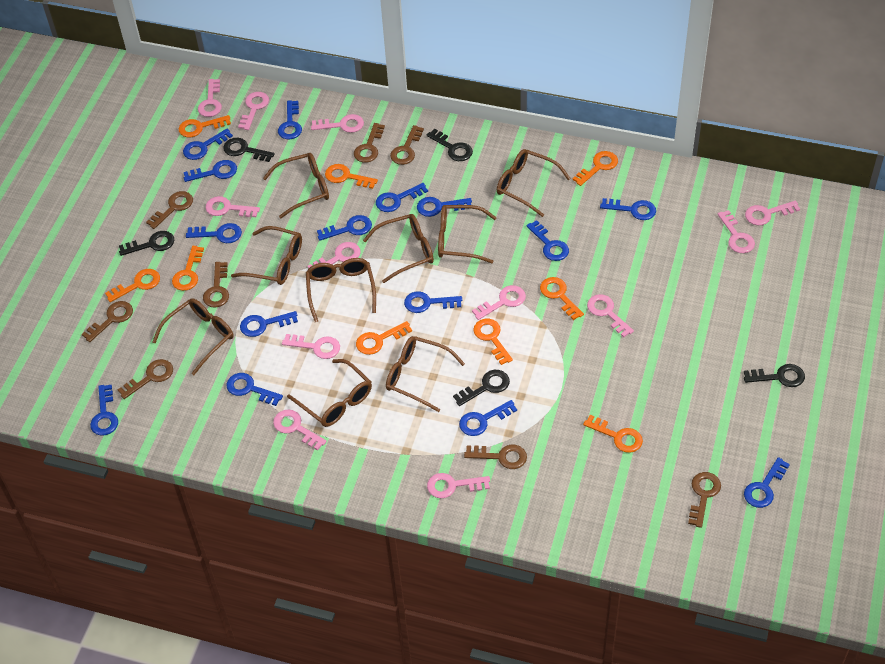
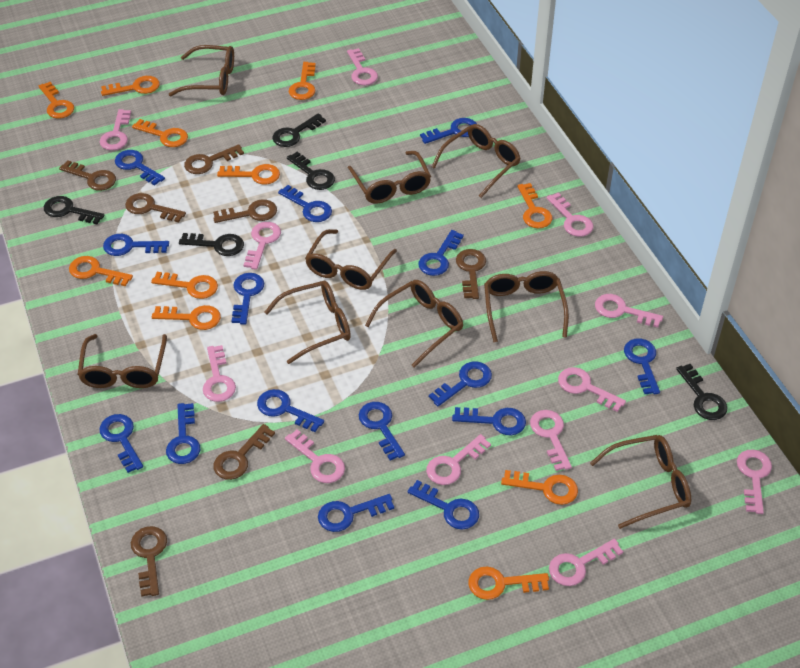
brown key: 8 -> 7
orange key: 9 -> 11

